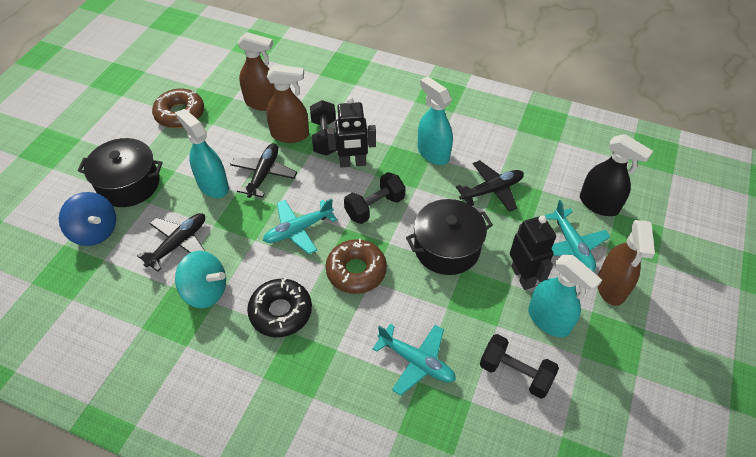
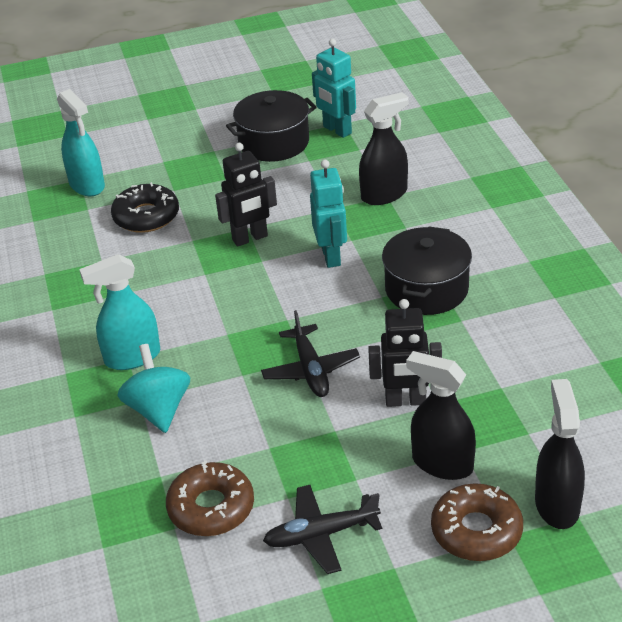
black dumbbell: 3 -> 0
black plane: 3 -> 2
black spray bottle: 1 -> 3
blue spinning top: 1 -> 0
brown spray bottle: 3 -> 0
turquoise plane: 3 -> 0
turquoise robot: 0 -> 2
turquoise spray bottle: 3 -> 2

